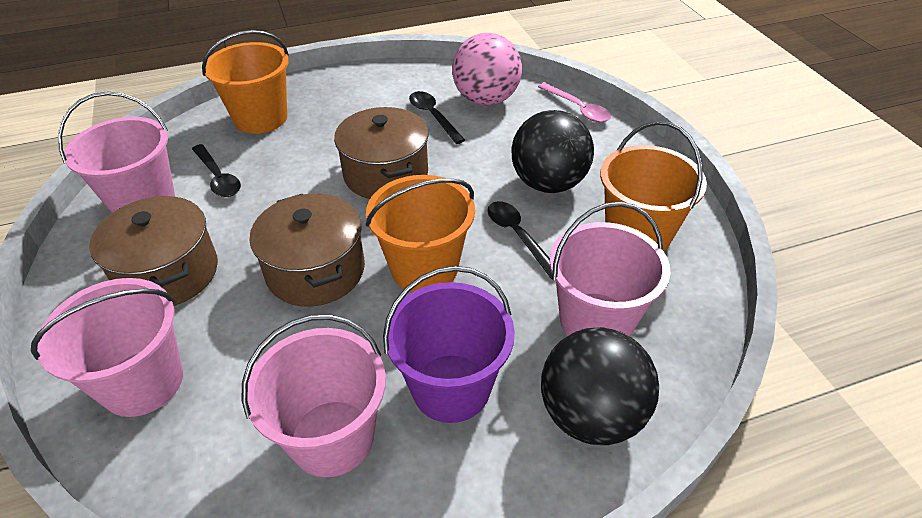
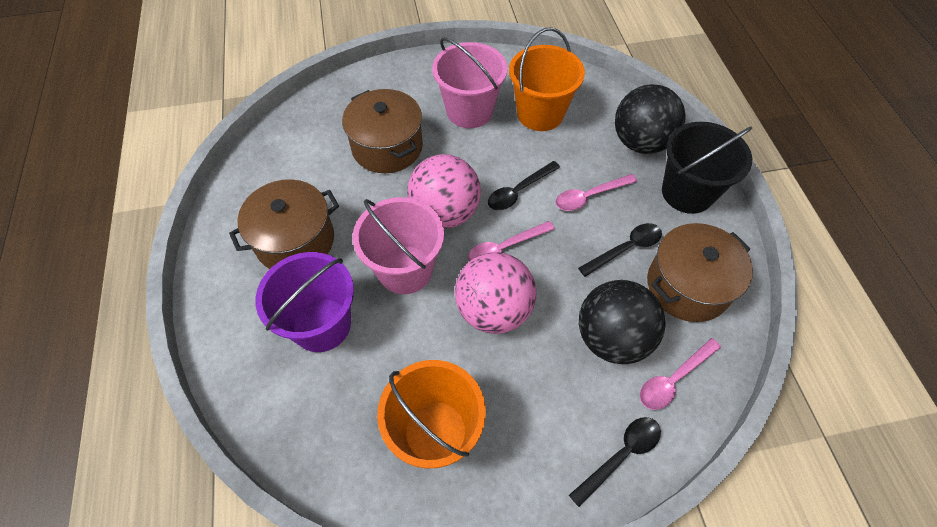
black bucket: 0 -> 1
orange bucket: 3 -> 2
pink ball: 1 -> 2
pink bucket: 4 -> 2
pink spoon: 1 -> 3

